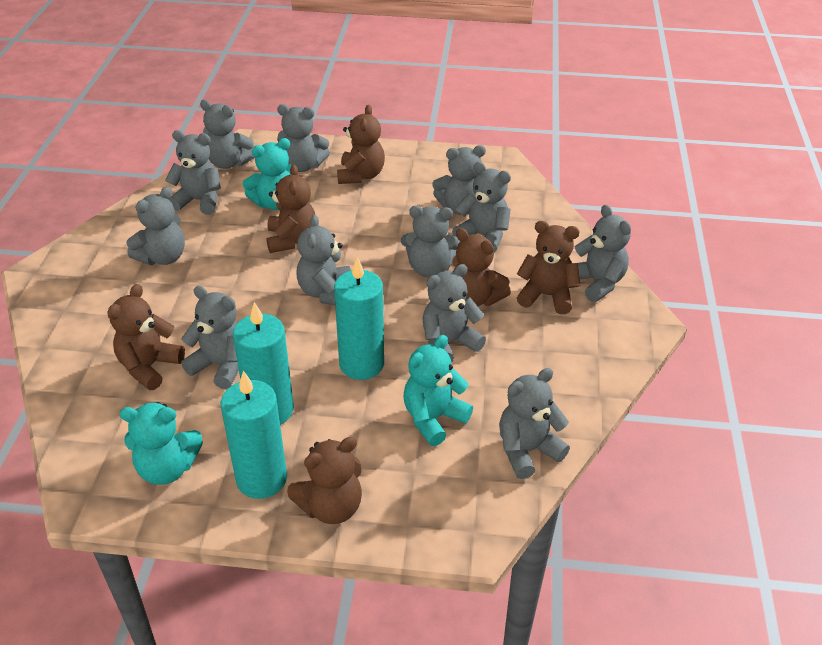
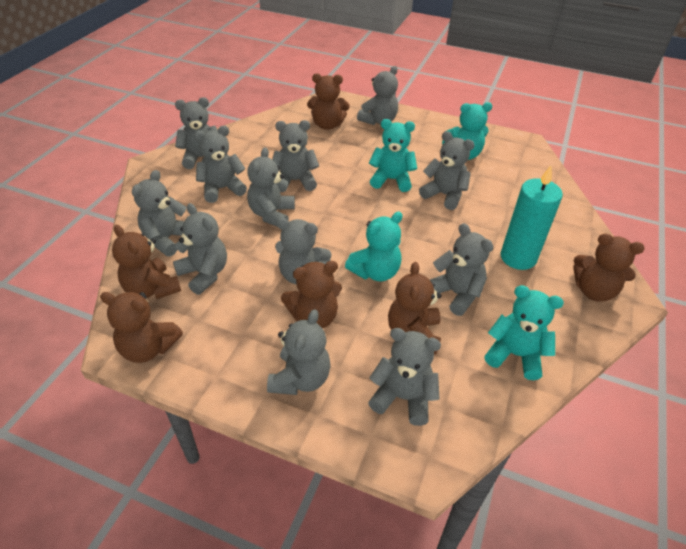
turquoise candle: 3 -> 1
turquoise teddy bear: 3 -> 4

